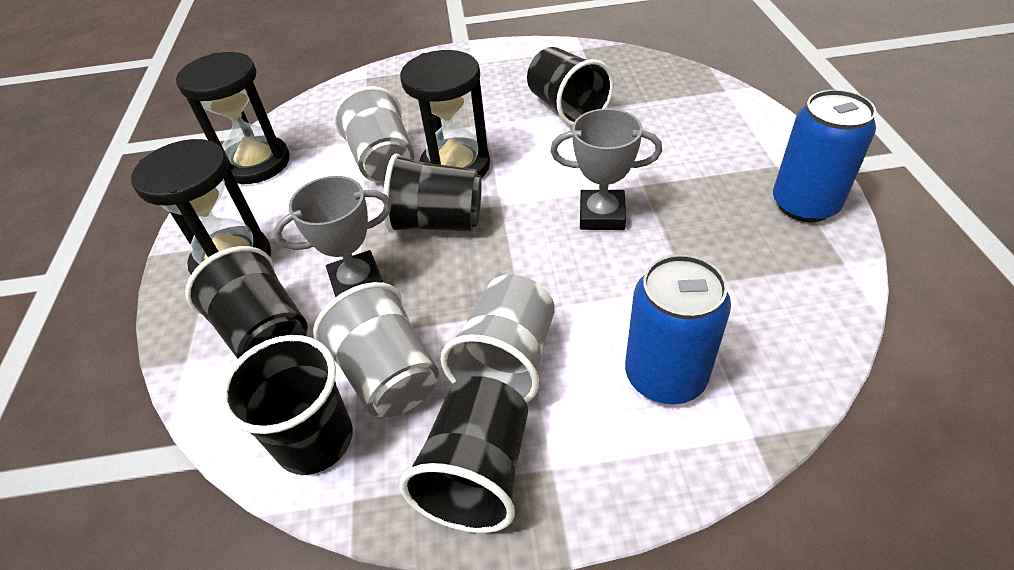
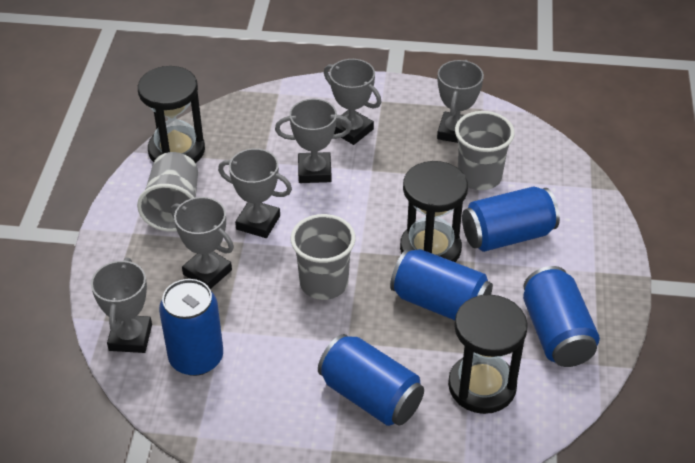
black cup: 5 -> 0
blue can: 2 -> 5
grey trophy: 2 -> 6

